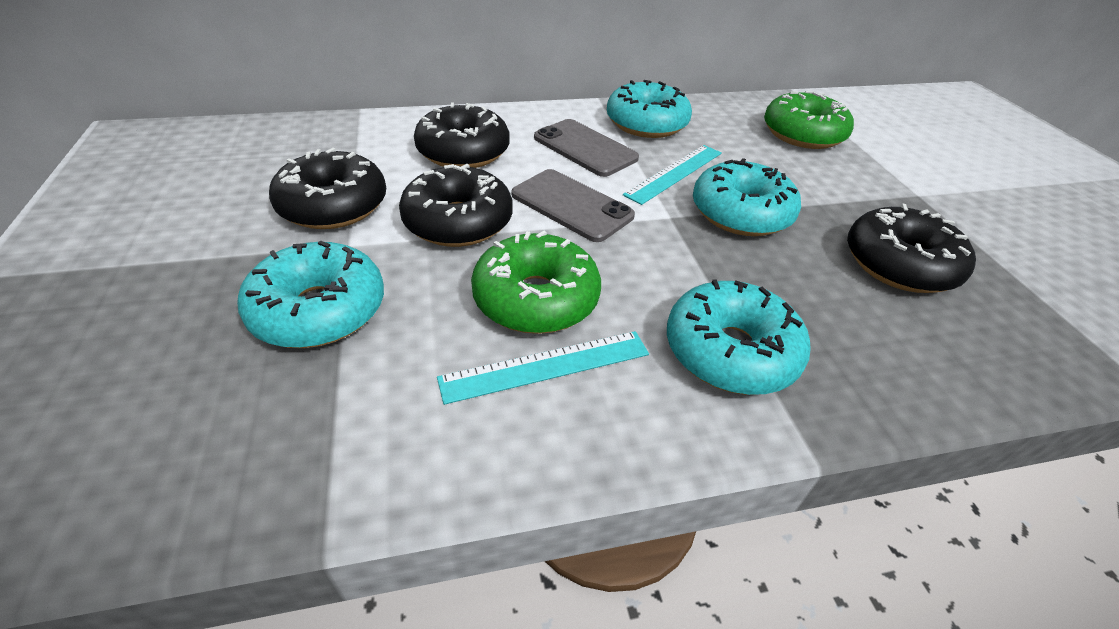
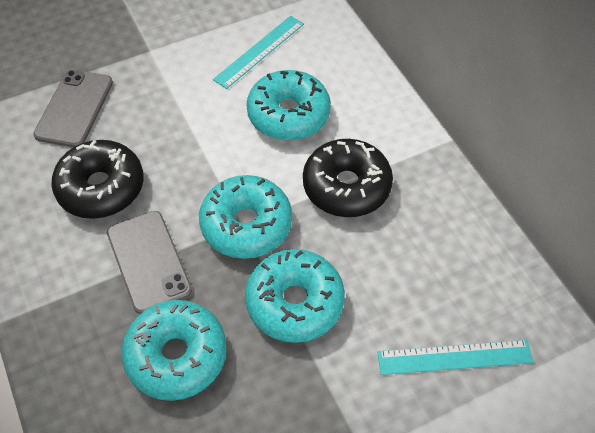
black donut: 4 -> 2
green donut: 2 -> 0

